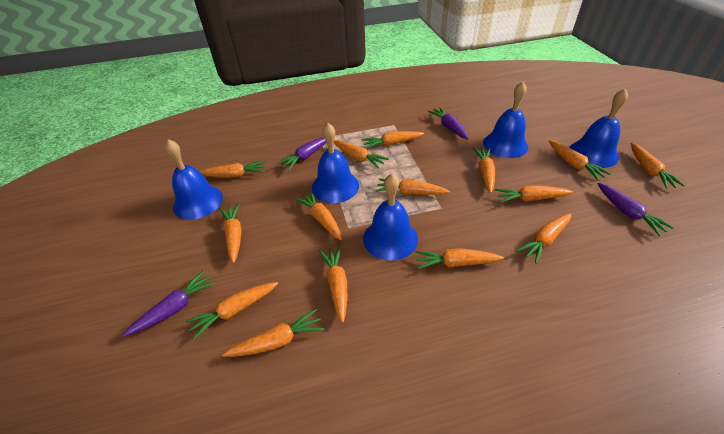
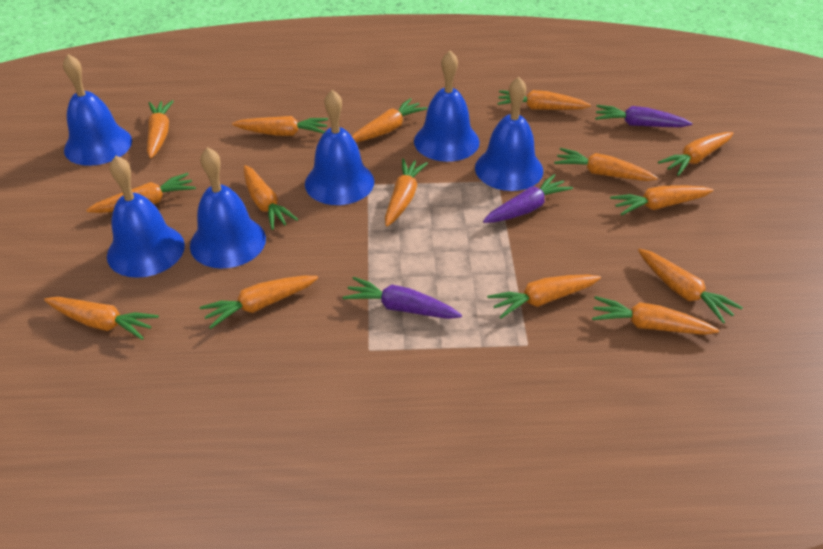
blue bell: 5 -> 6
purple carrot: 4 -> 3

